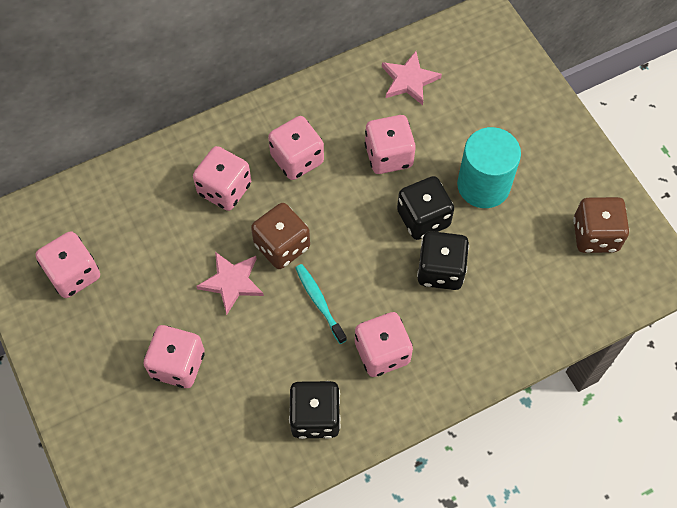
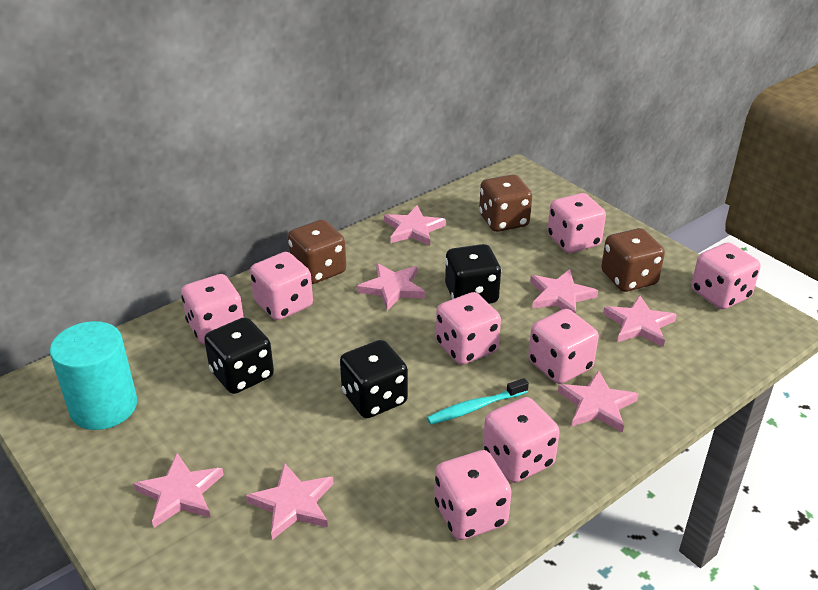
brown dice: 2 -> 3
pink dice: 6 -> 8
pink star: 2 -> 7

